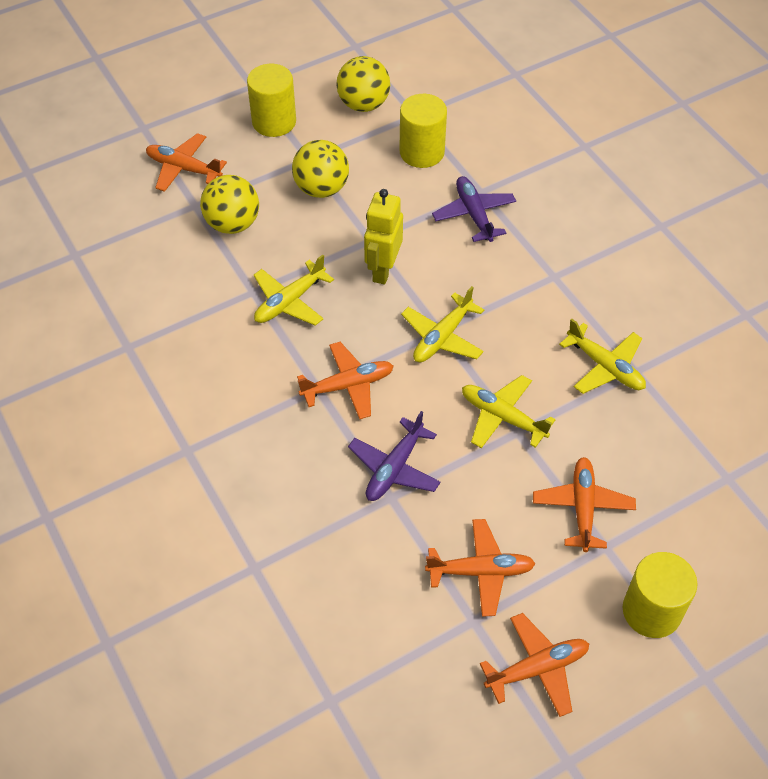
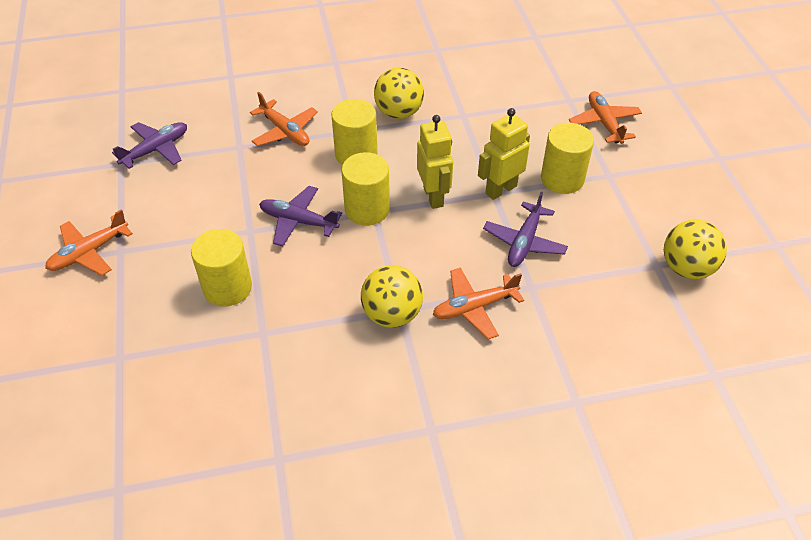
orange plane: 5 -> 4
purple plane: 2 -> 3
yellow cylinder: 3 -> 4
yellow plane: 4 -> 0
yellow robot: 1 -> 2

